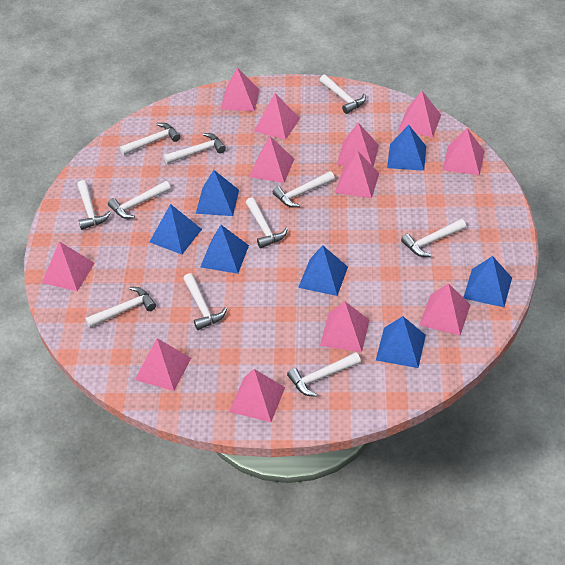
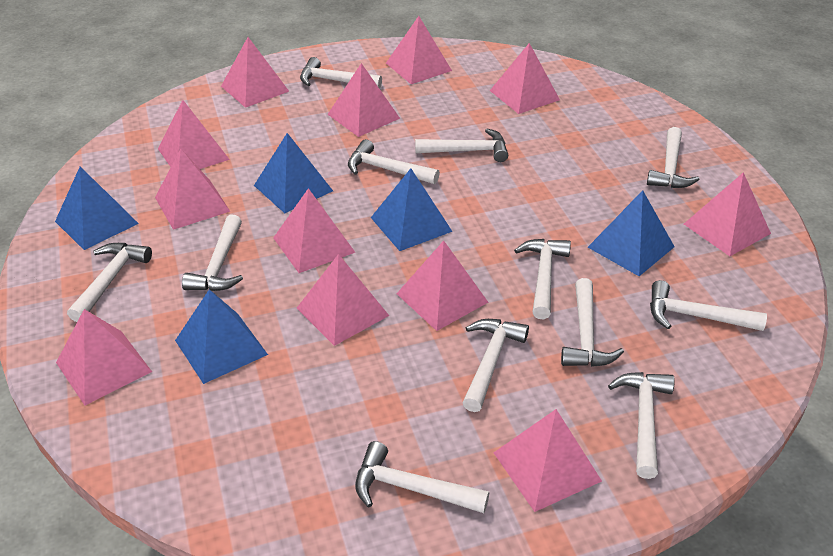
blue pyramid: 7 -> 5
white hammer: 11 -> 12

